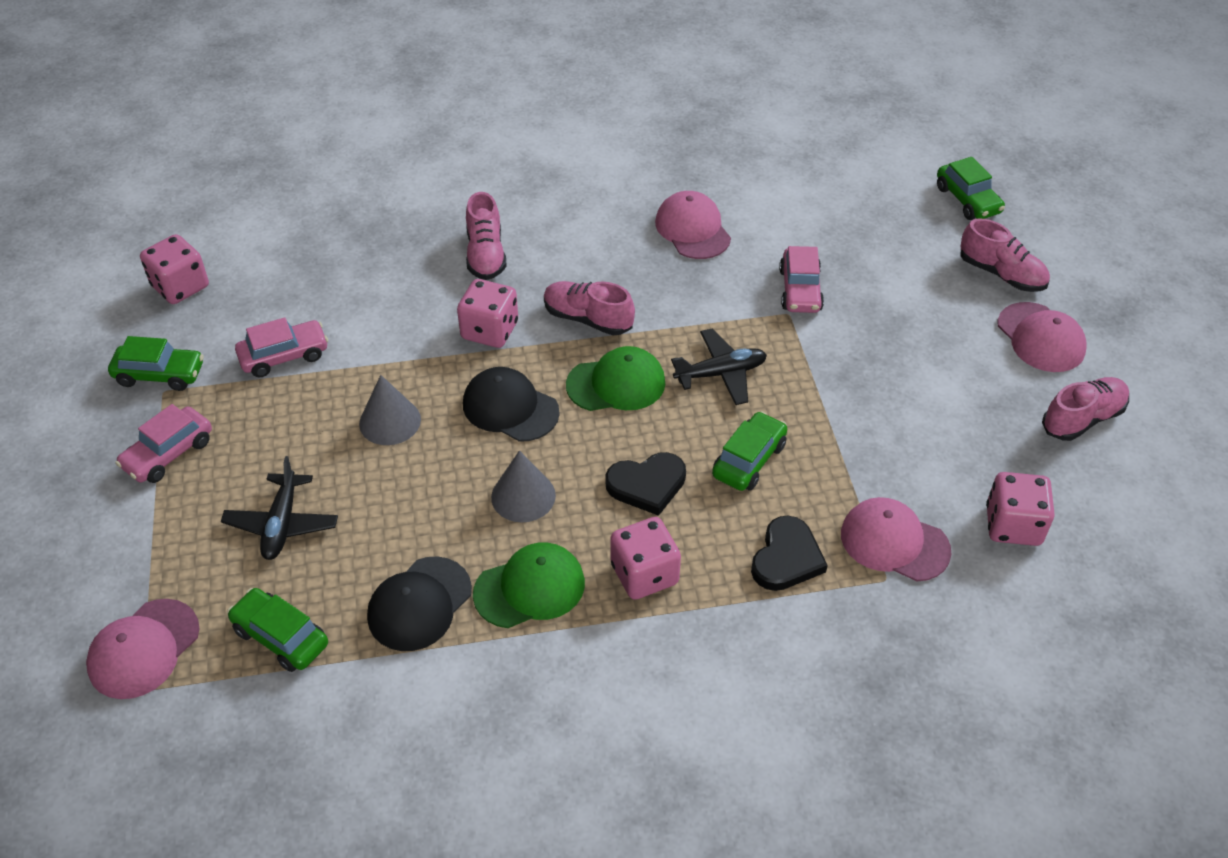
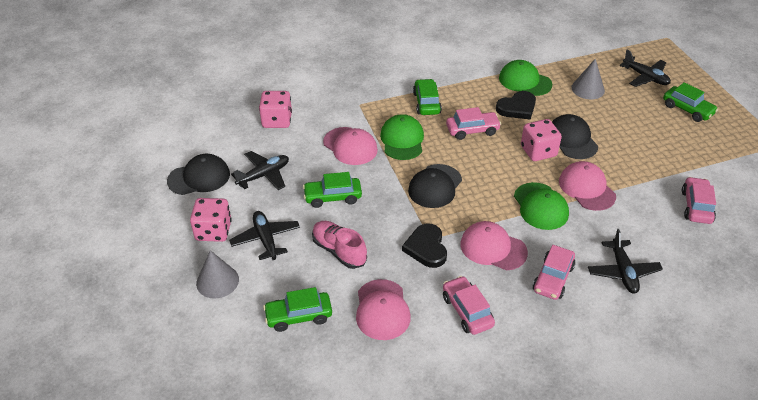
black cap: 2 -> 3
black plane: 2 -> 4
green cap: 2 -> 3
pink car: 3 -> 4
pink dice: 4 -> 3
pink shoe: 4 -> 1

